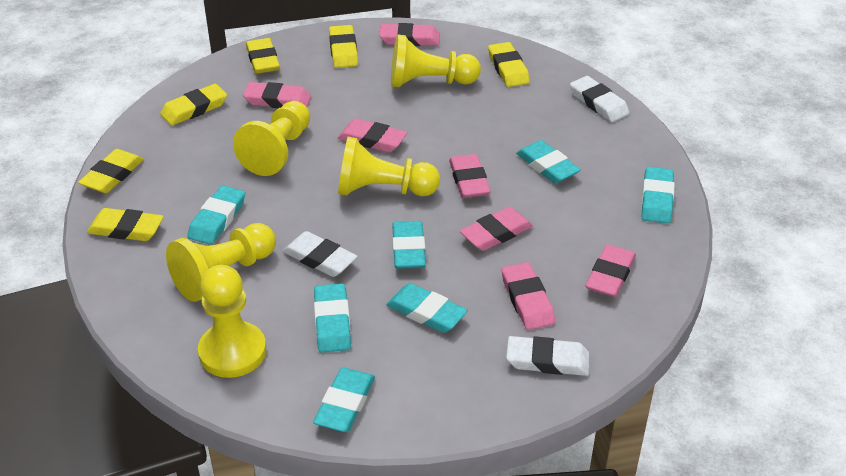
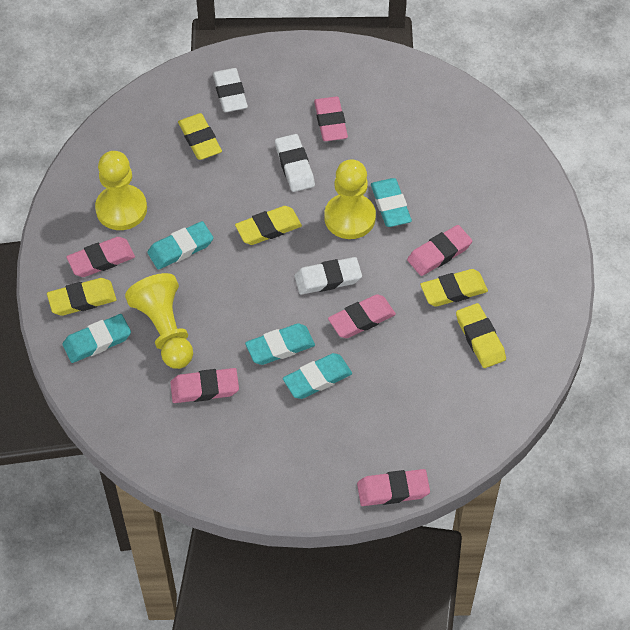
pink eraser: 7 -> 6
turquoise eraser: 7 -> 5
yellow eraser: 6 -> 5
yellow pawn: 5 -> 3

